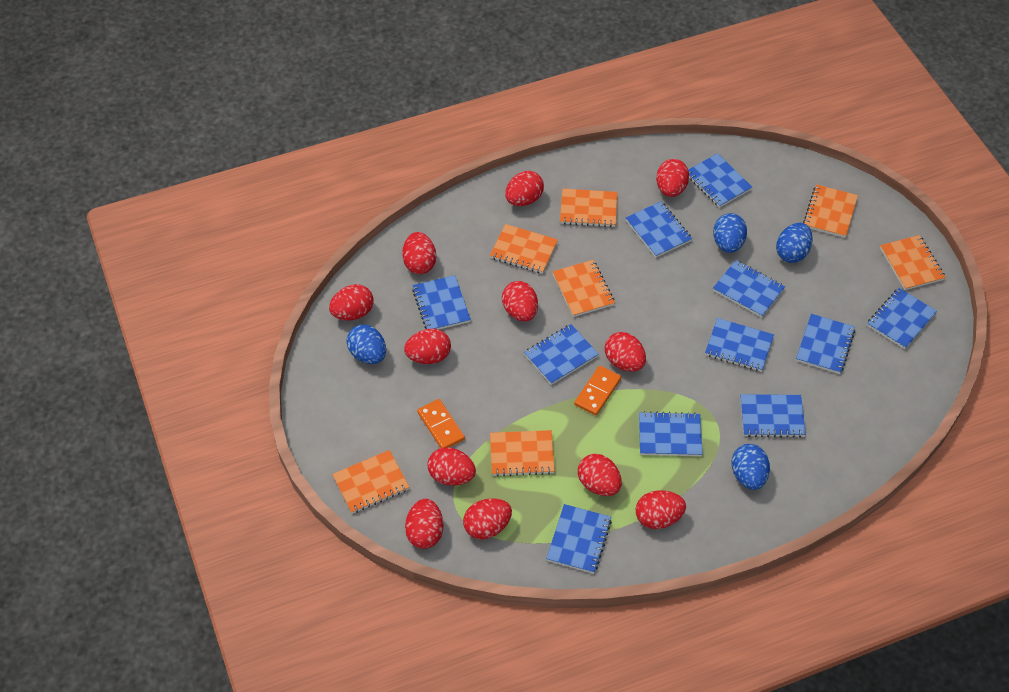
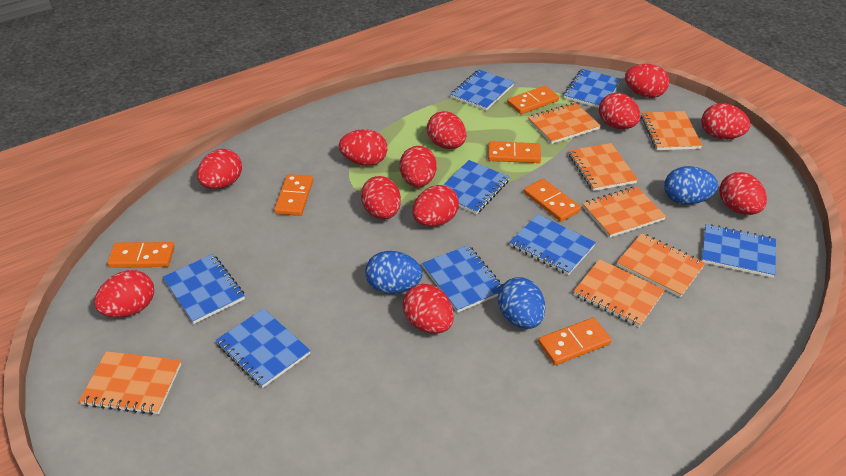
blue egg: 4 -> 3
blue notebook: 11 -> 8
orange domino: 2 -> 6

